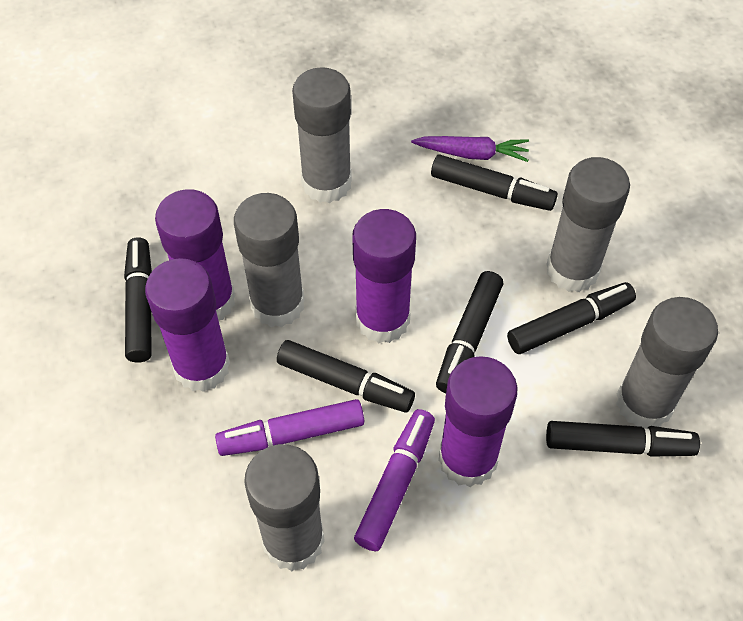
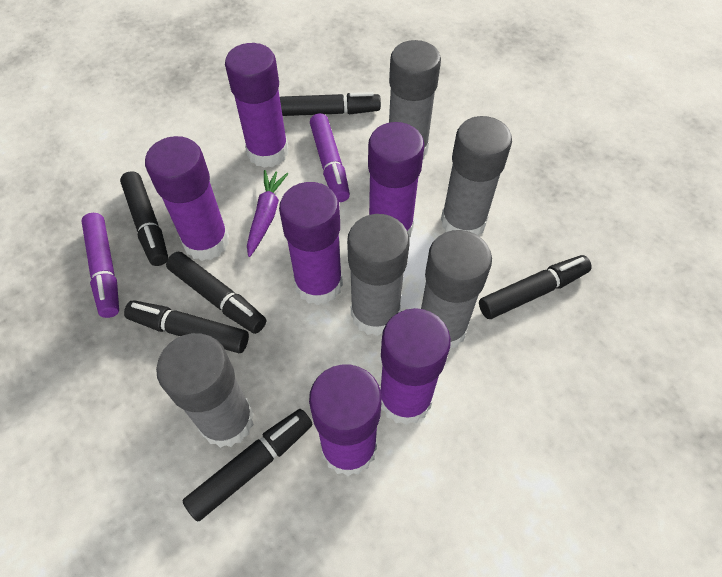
purple glue stick: 4 -> 6

